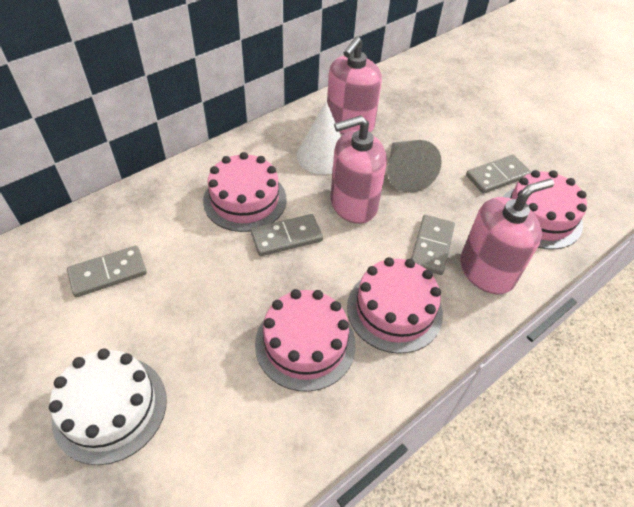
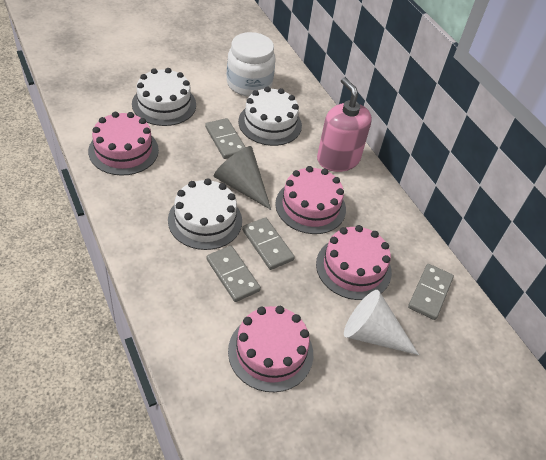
pink soap dispenser: 3 -> 1
white cake: 1 -> 3
white jar: 0 -> 1

